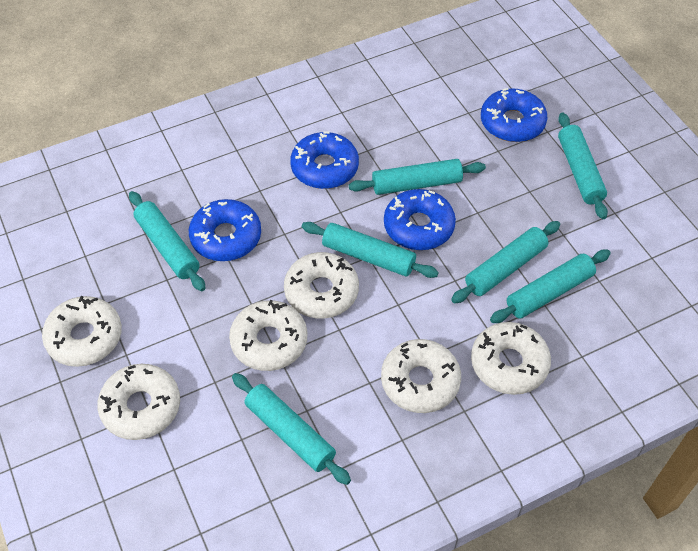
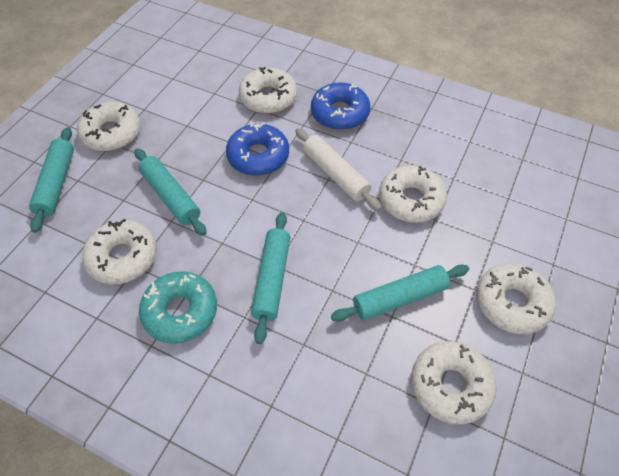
blue donut: 4 -> 2
turquoise donut: 0 -> 1
turquoise rolling pin: 7 -> 4
white rolling pin: 0 -> 1

